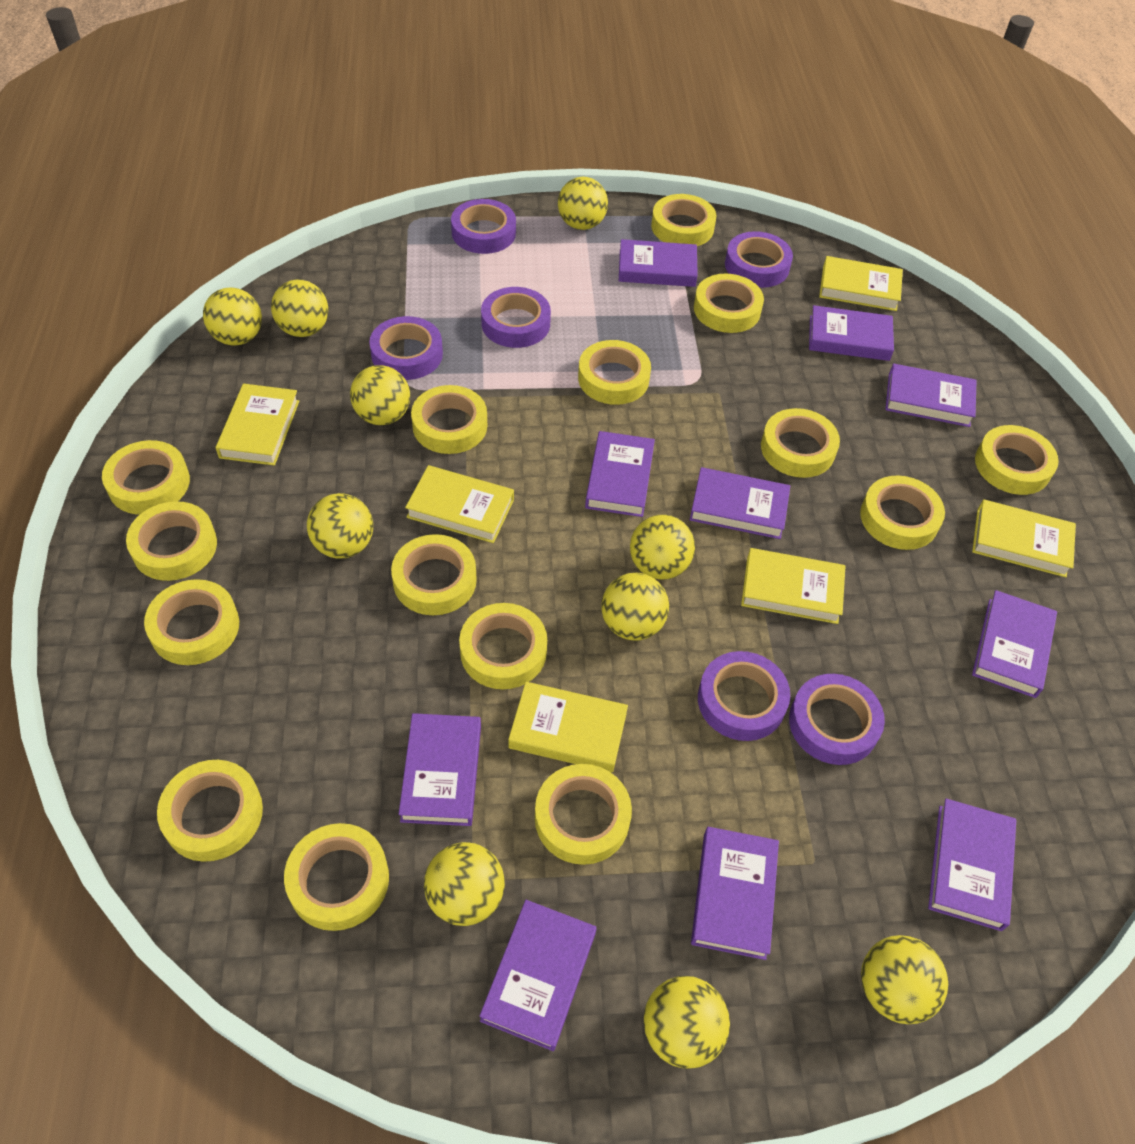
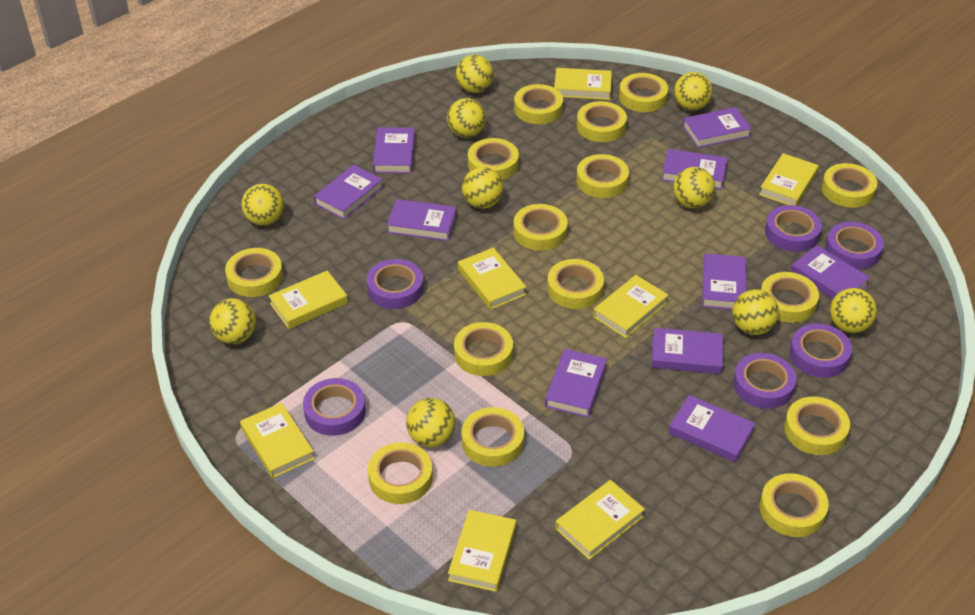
yellow book: 6 -> 8

